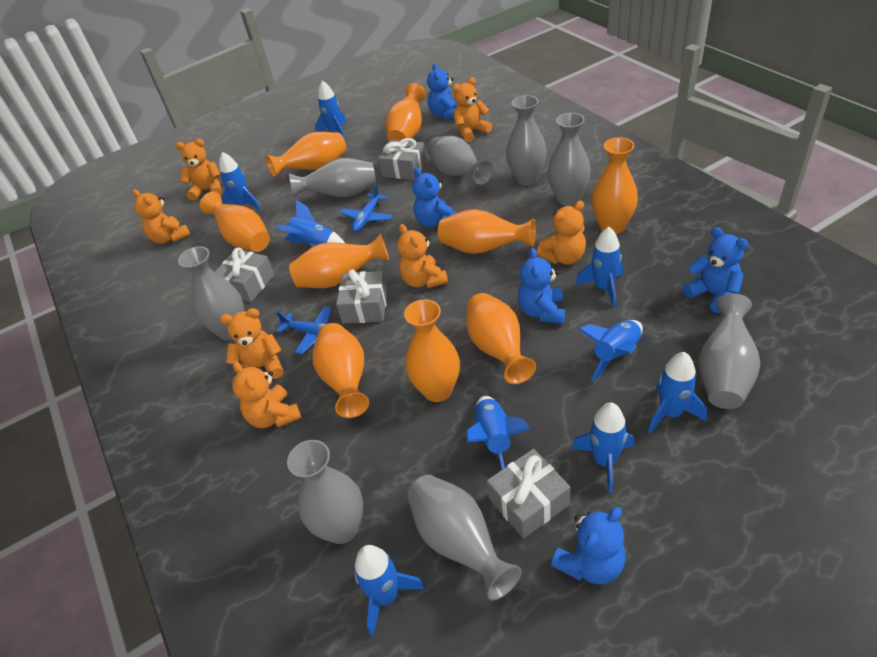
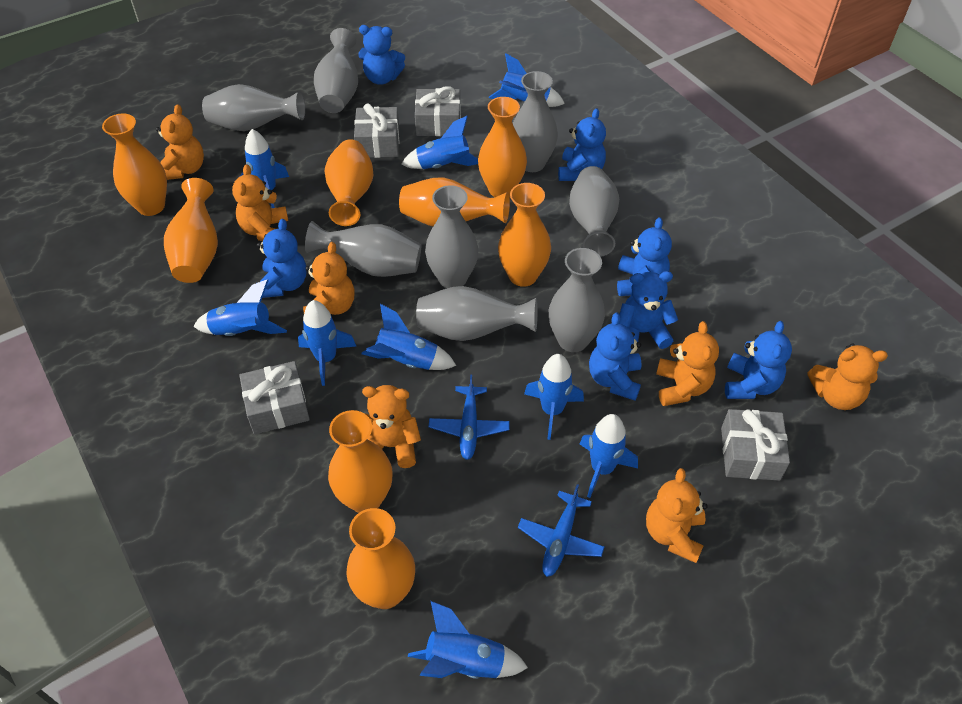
blue teddy bear: 5 -> 7
orange vase: 9 -> 8

